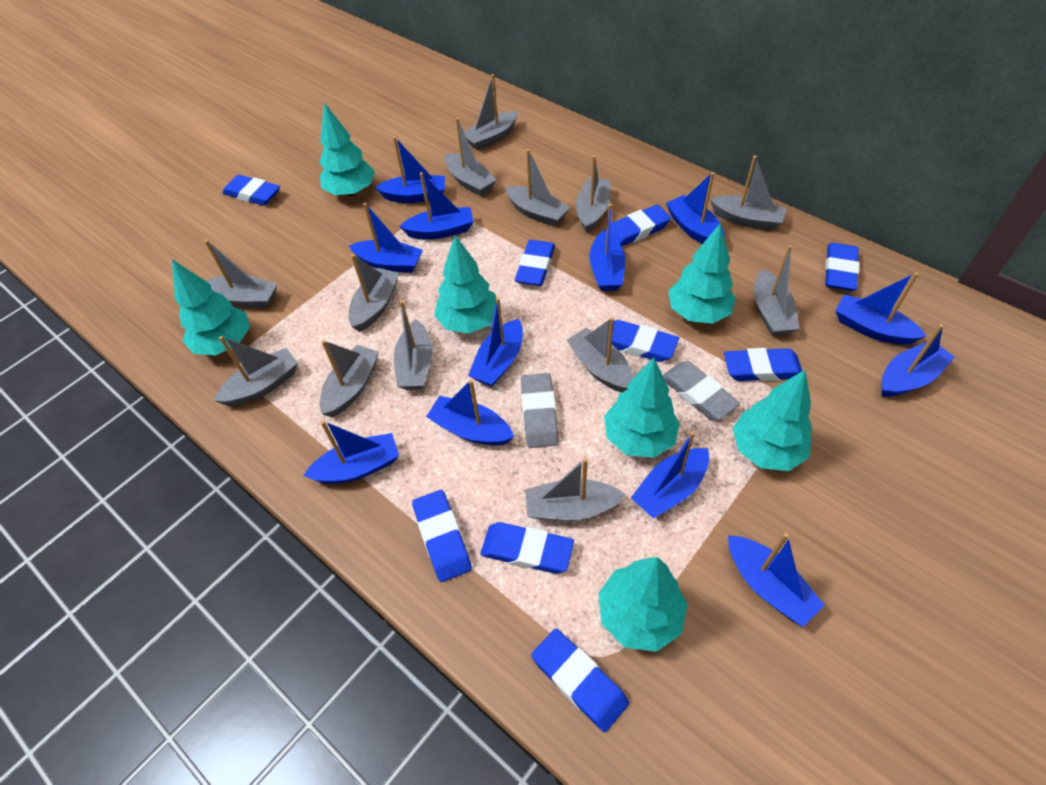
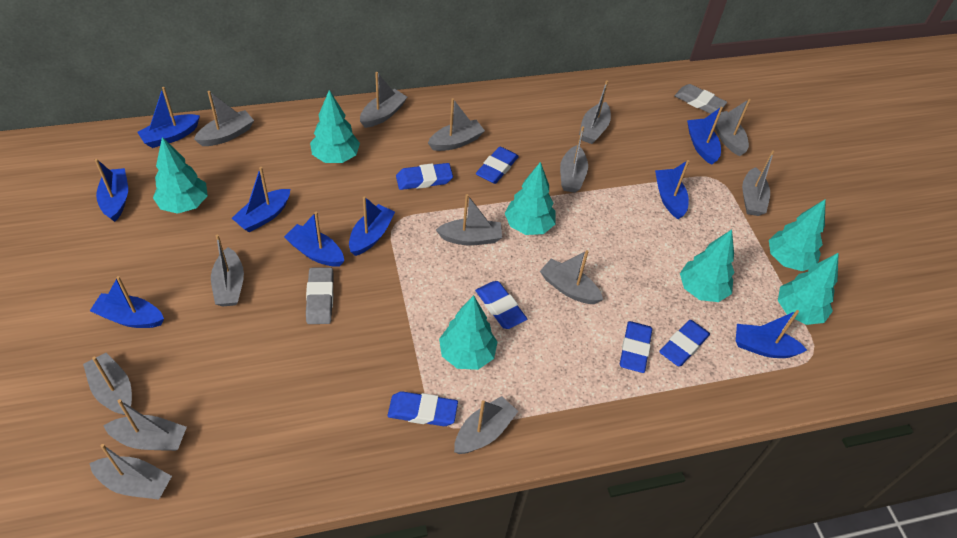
blue boat: 12 -> 9
blue eraser: 9 -> 6
grey boat: 13 -> 14

